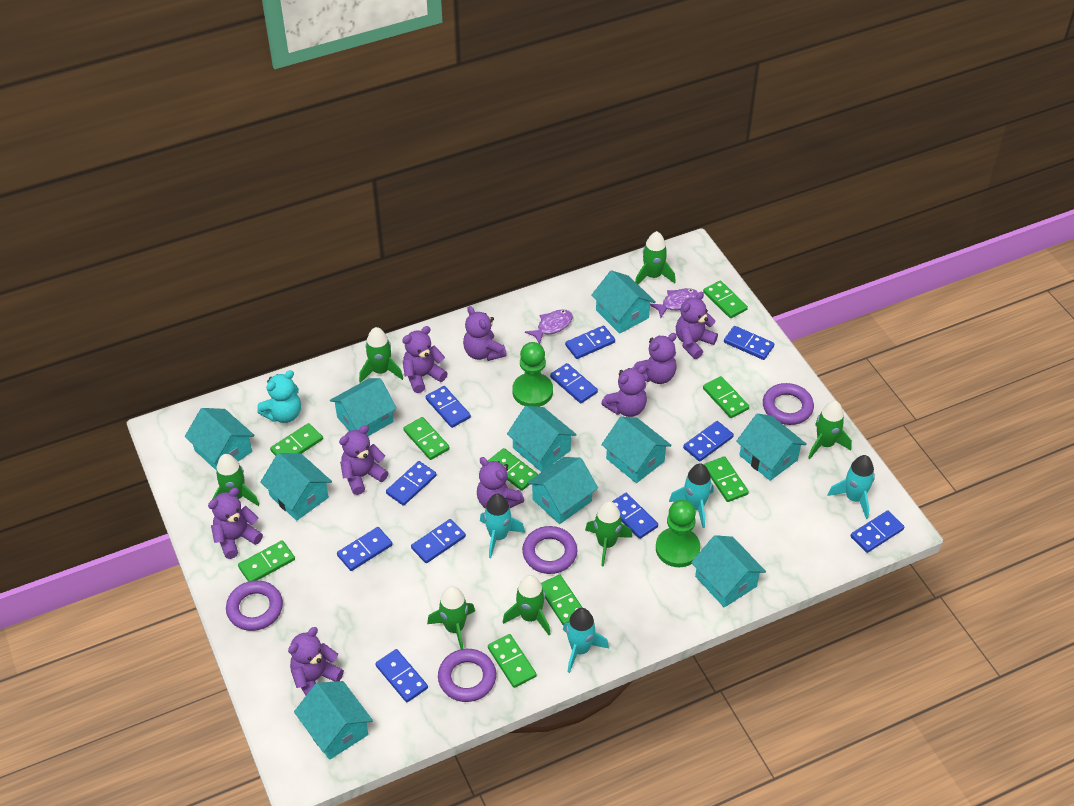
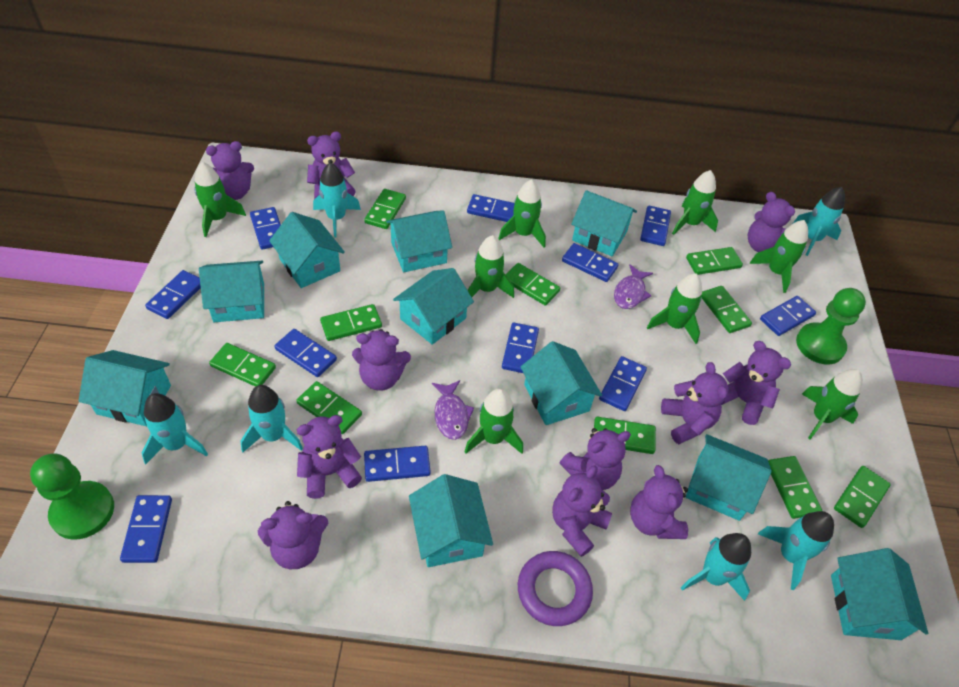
green domino: 9 -> 10
green rocket: 7 -> 8
purple ring: 4 -> 1
purple teddy bear: 9 -> 11
turquoise rocket: 4 -> 6
turquoise teddy bear: 1 -> 0

